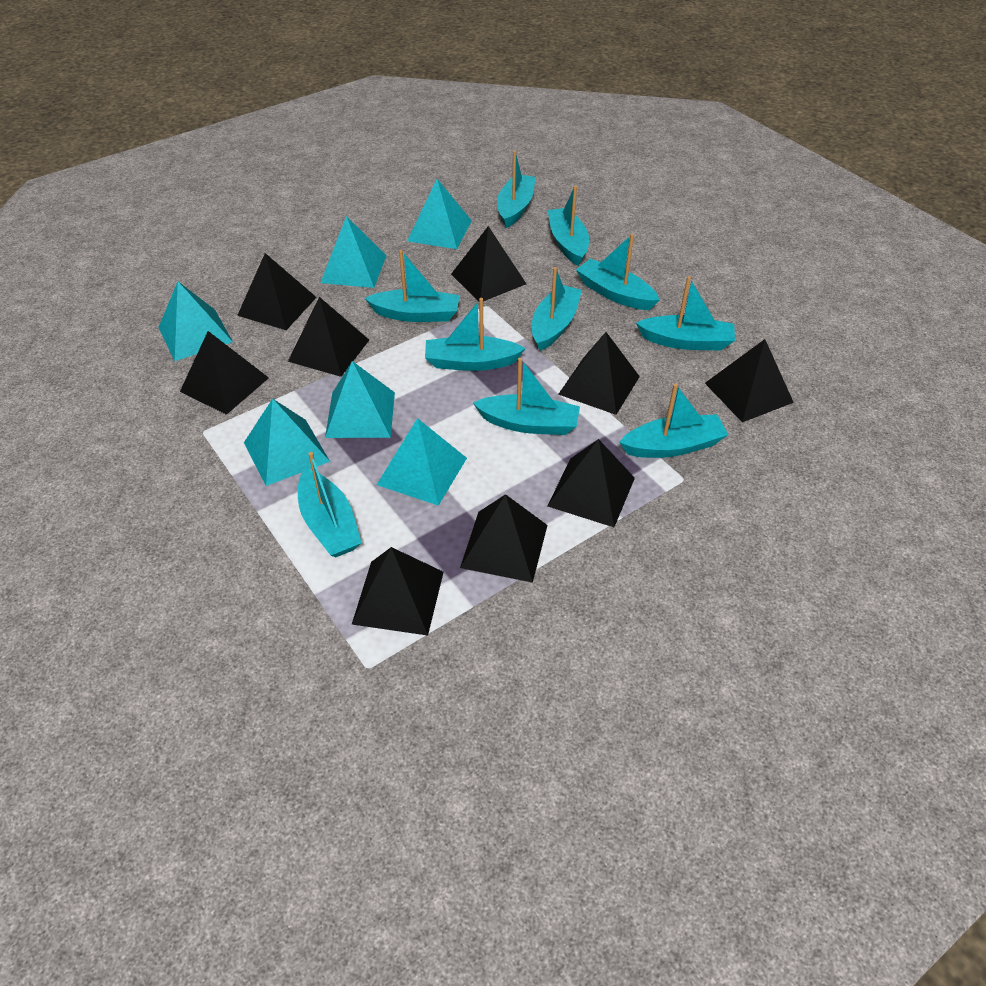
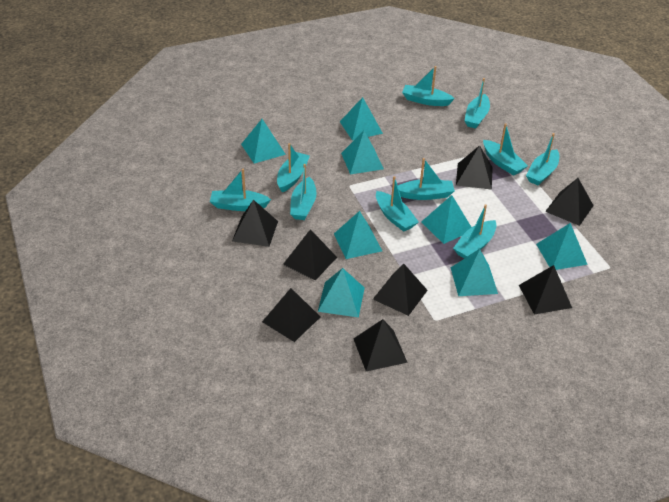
black pyramid: 9 -> 8
turquoise pyramid: 6 -> 8

